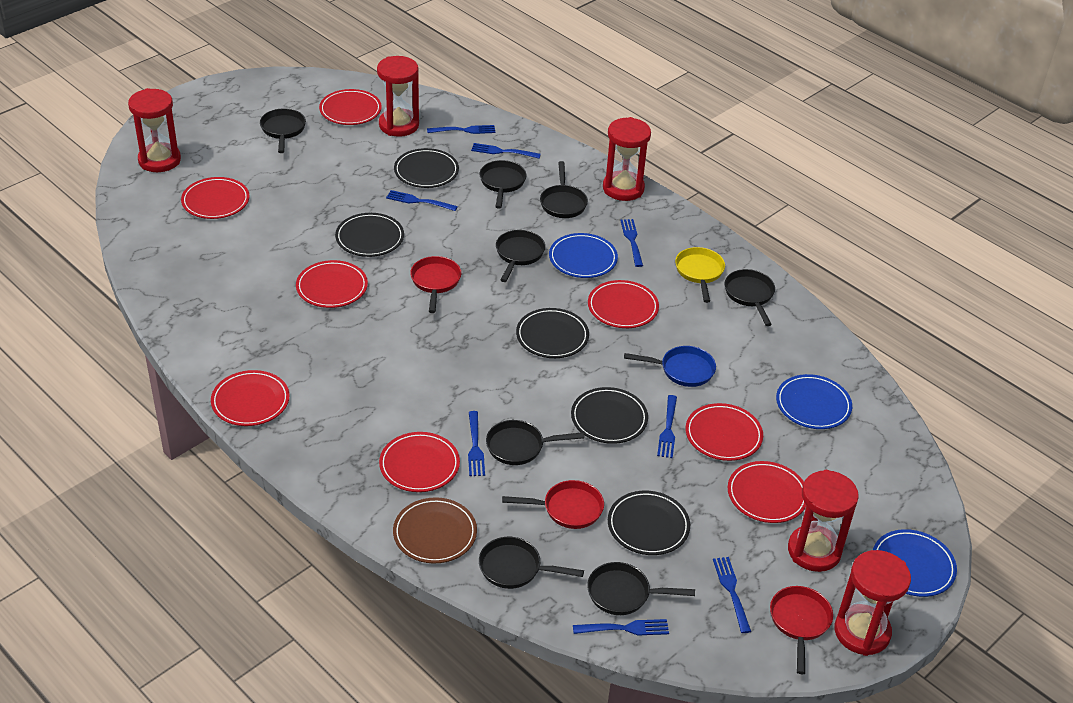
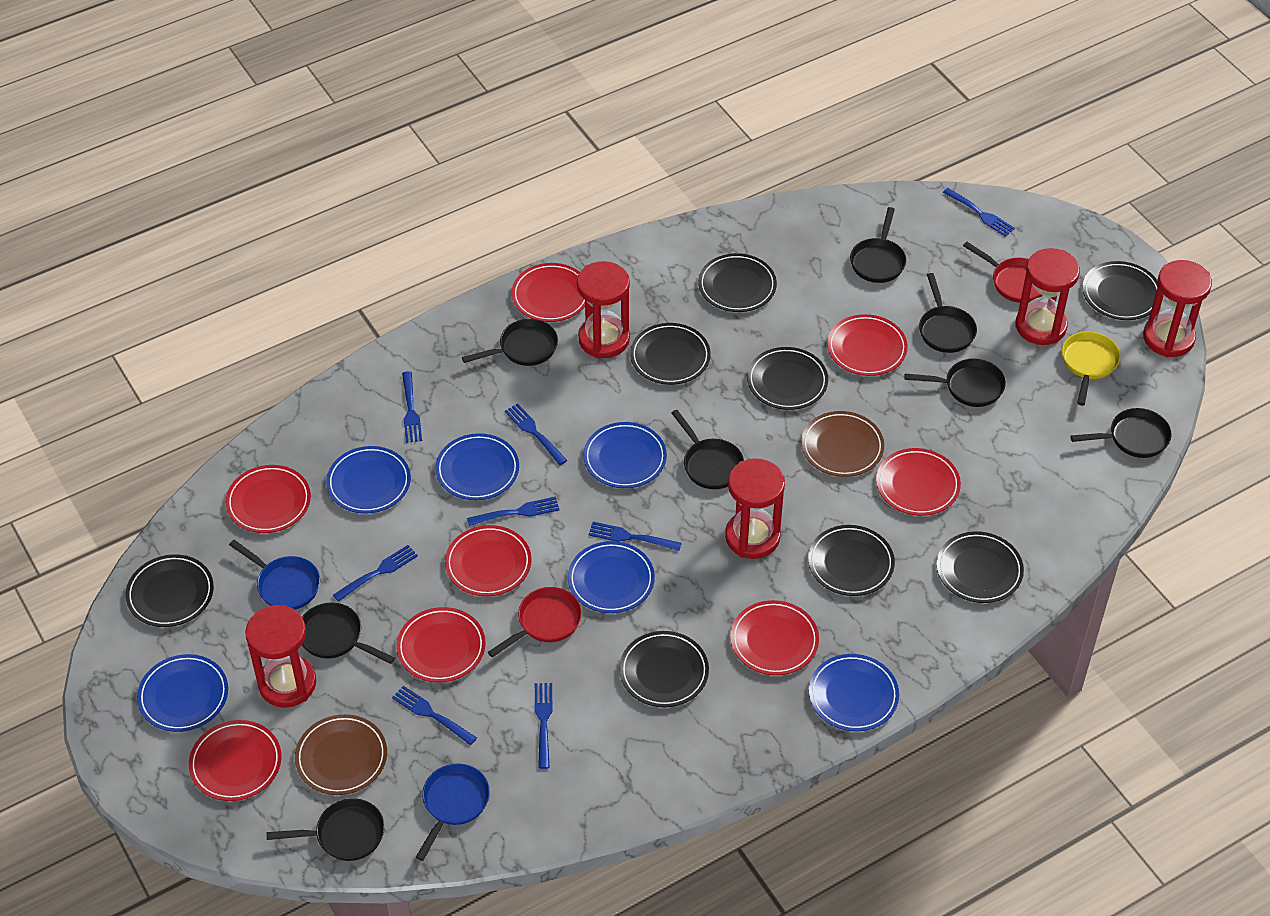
black plate: 5 -> 8
blue pan: 1 -> 2
blue plate: 3 -> 6
brown plate: 1 -> 2
red pan: 3 -> 2

